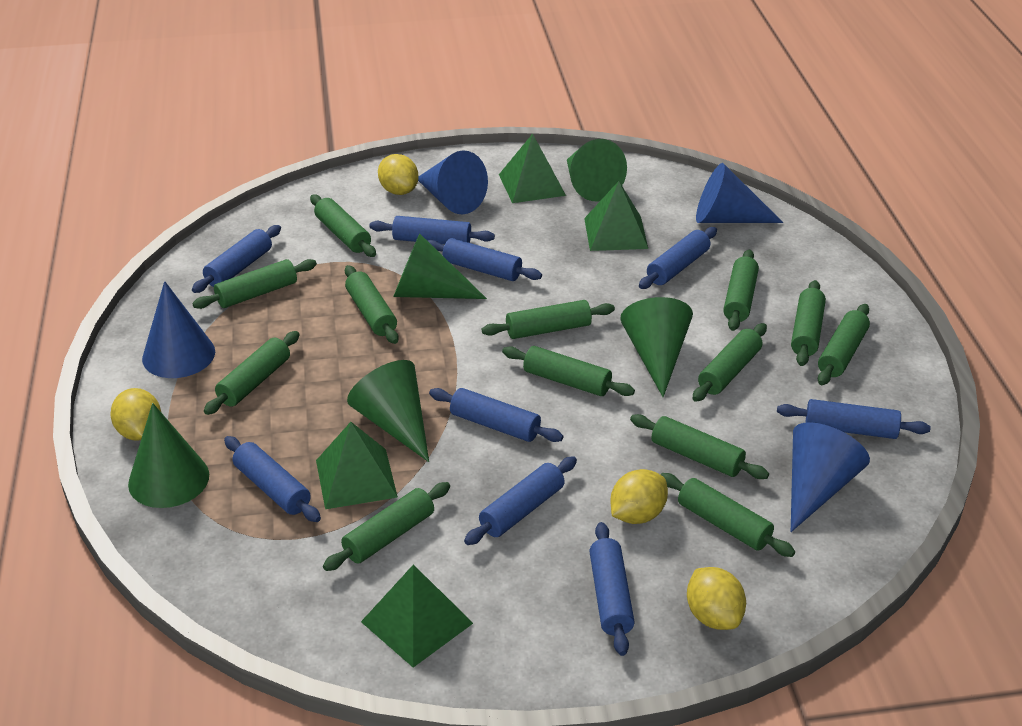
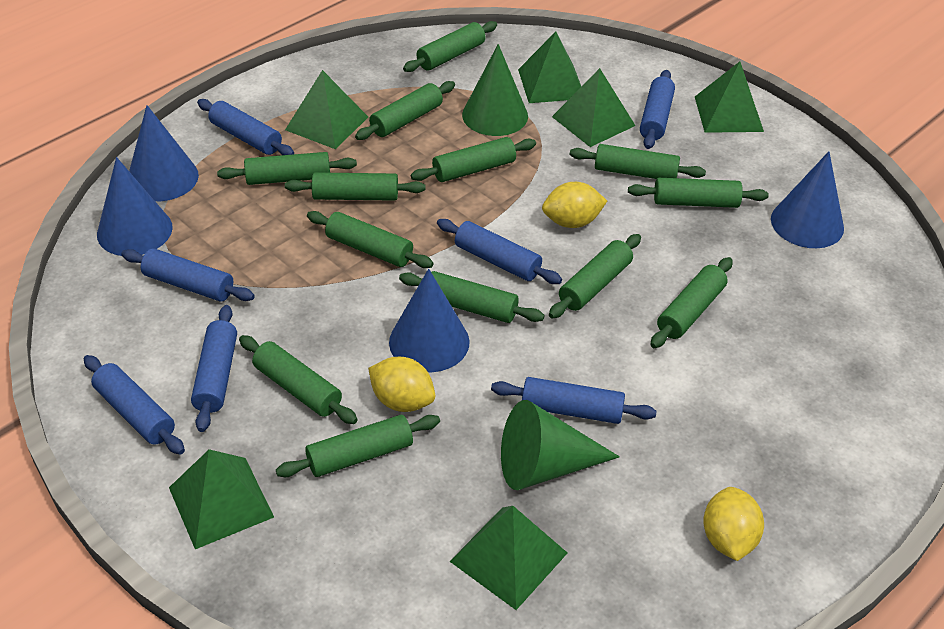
blue rolling pin: 9 -> 7
green cone: 5 -> 2
green pyramid: 4 -> 6
yellow lemon: 4 -> 3

